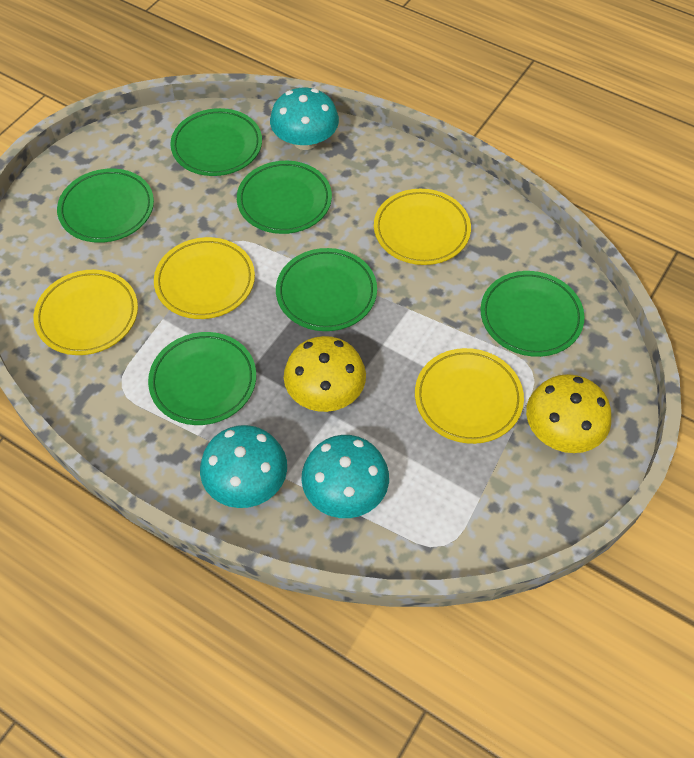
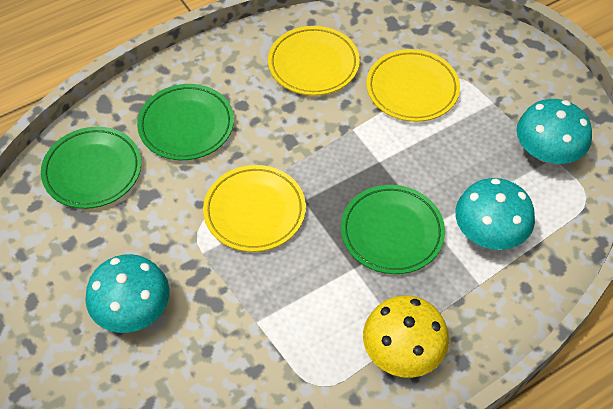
green plate: 6 -> 3
yellow mushroom: 2 -> 1
yellow plate: 4 -> 3

